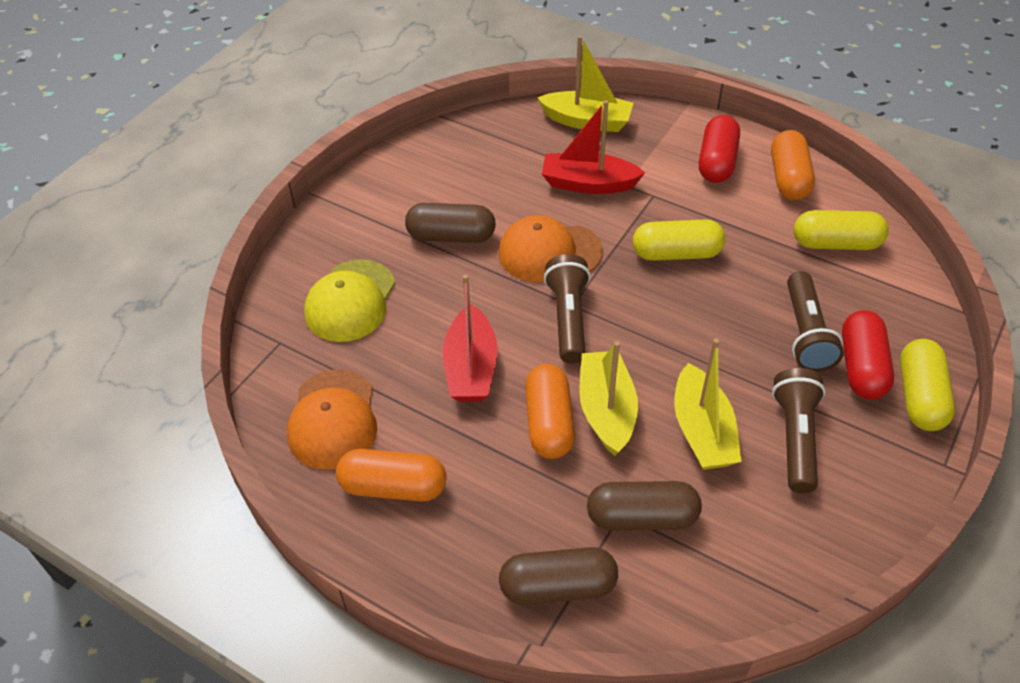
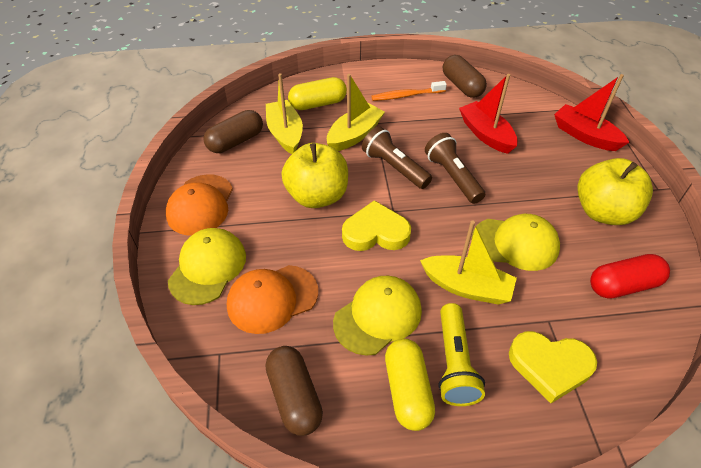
brown flashlight: 3 -> 2
orange capsule: 3 -> 0
orange toothbrush: 0 -> 1
red capsule: 2 -> 1
yellow apple: 0 -> 2
yellow cap: 1 -> 3
yellow capsule: 3 -> 2
yellow flashlight: 0 -> 1
yellow heart: 0 -> 2

